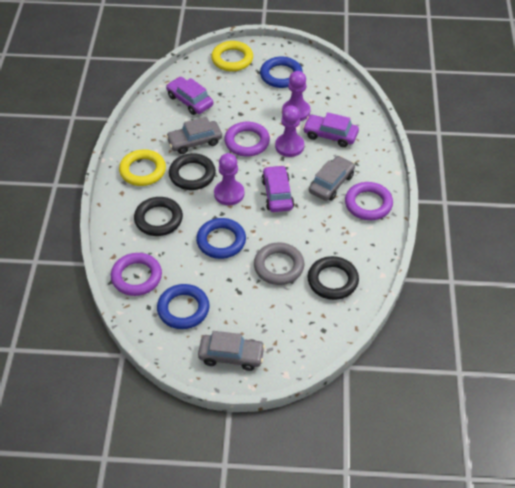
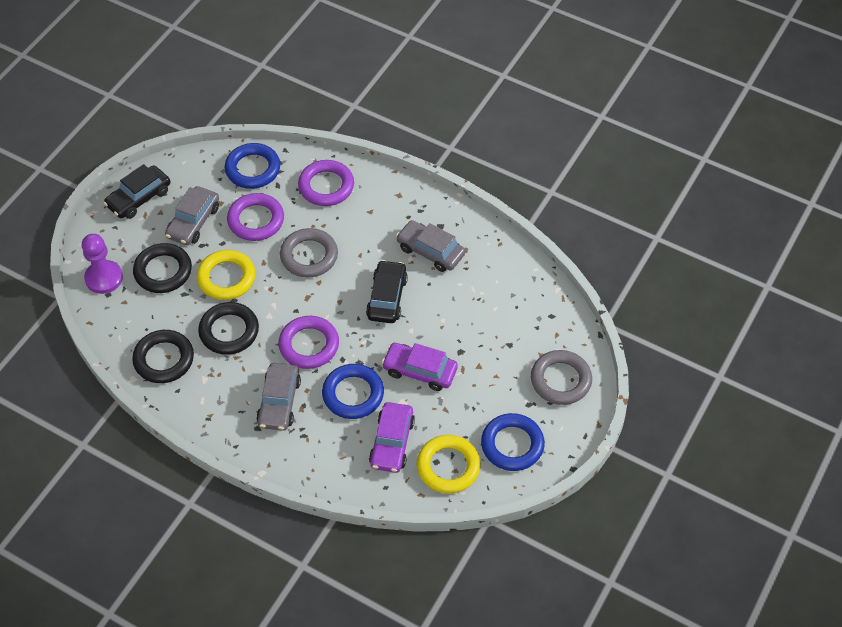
black car: 0 -> 2
grey ring: 1 -> 2
purple car: 3 -> 2
purple pawn: 3 -> 1

